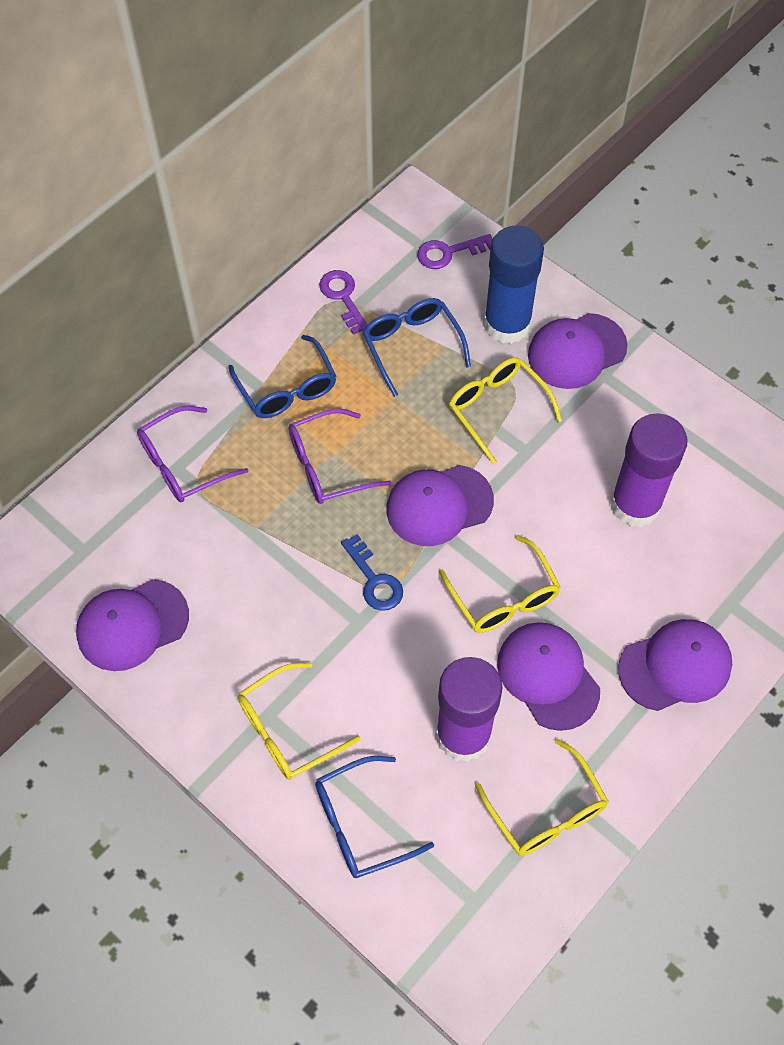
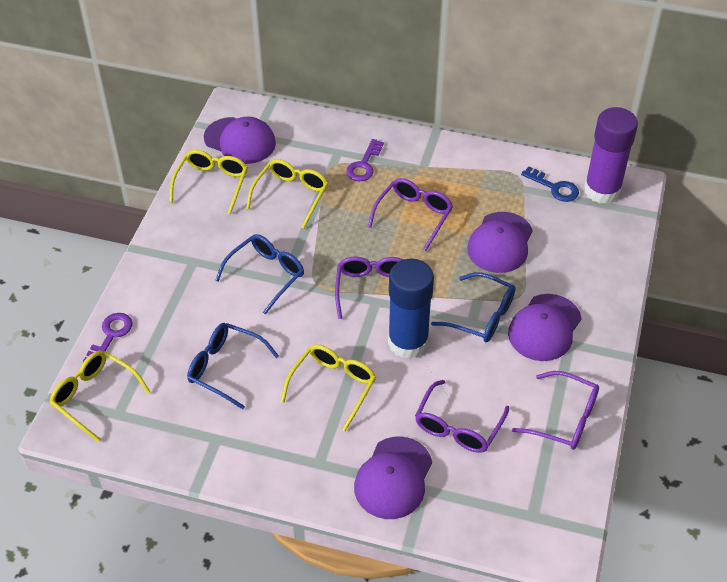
purple cap: 5 -> 4
purple glasses: 2 -> 4
purple glue stick: 2 -> 1

